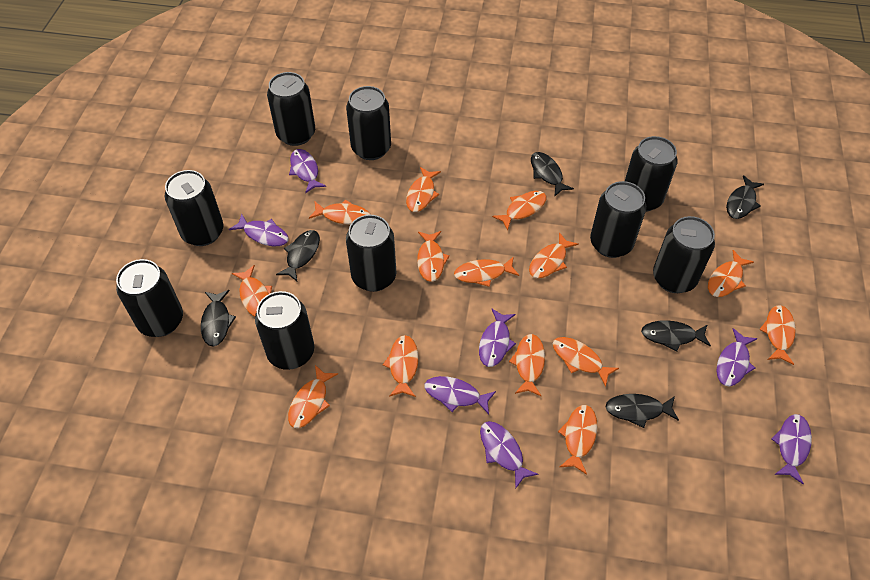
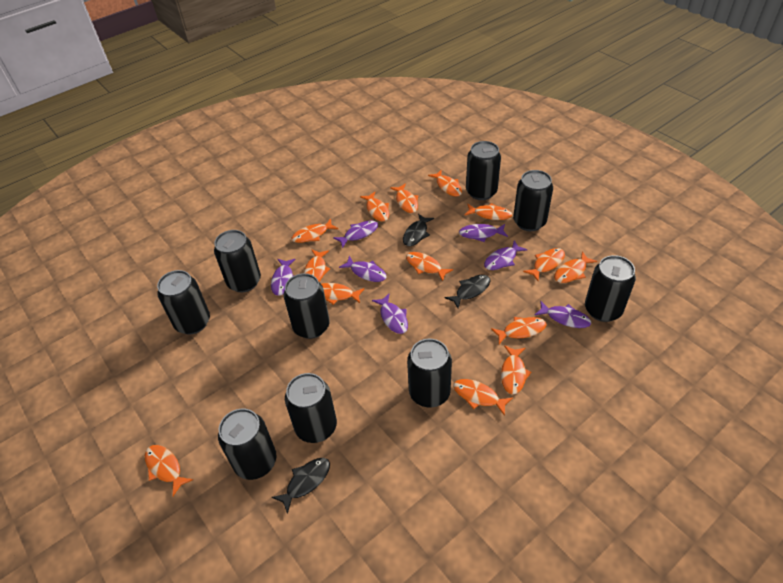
black fish: 6 -> 3

